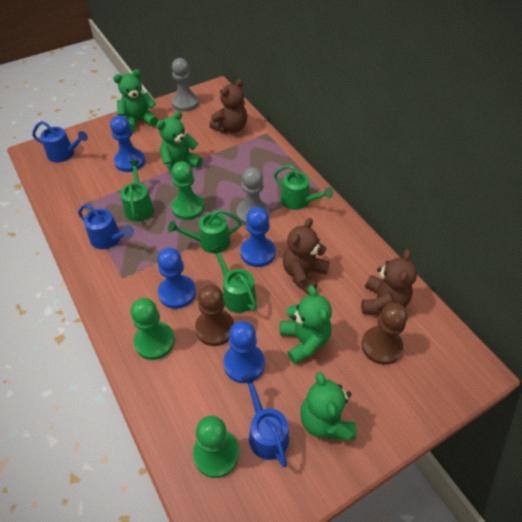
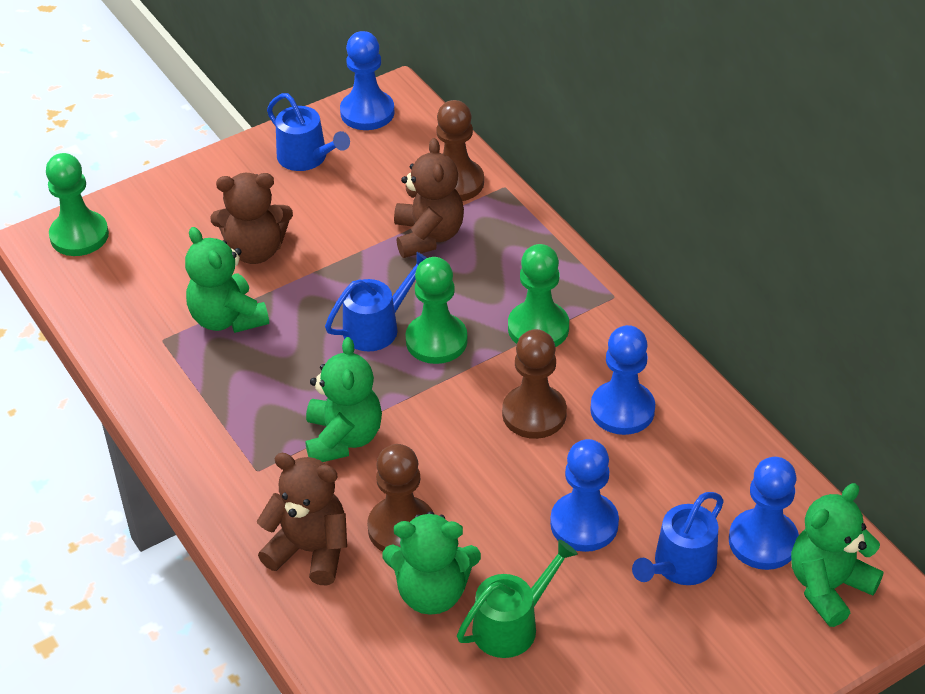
brown pawn: 2 -> 3
green watering can: 4 -> 1
grey pawn: 2 -> 0

